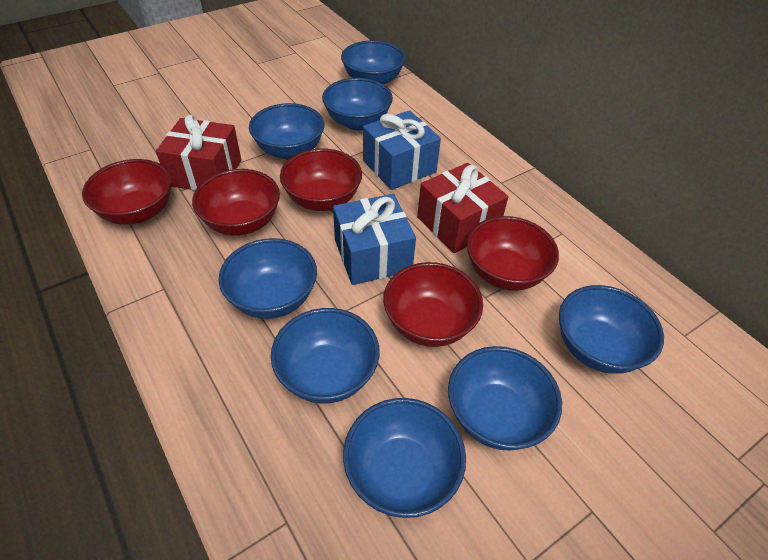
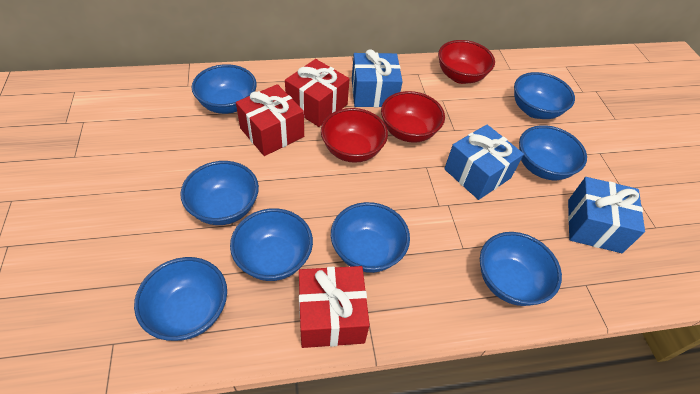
blue gift: 2 -> 3
red bowl: 5 -> 3
red gift: 2 -> 3

